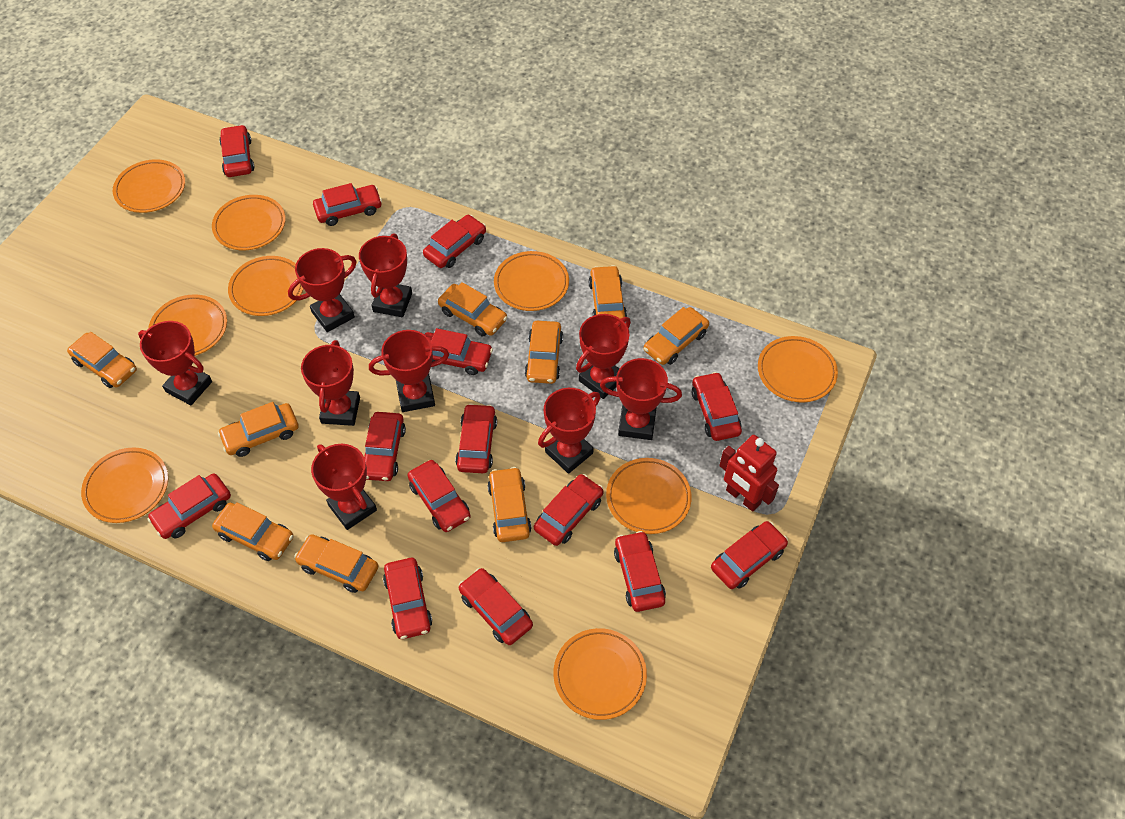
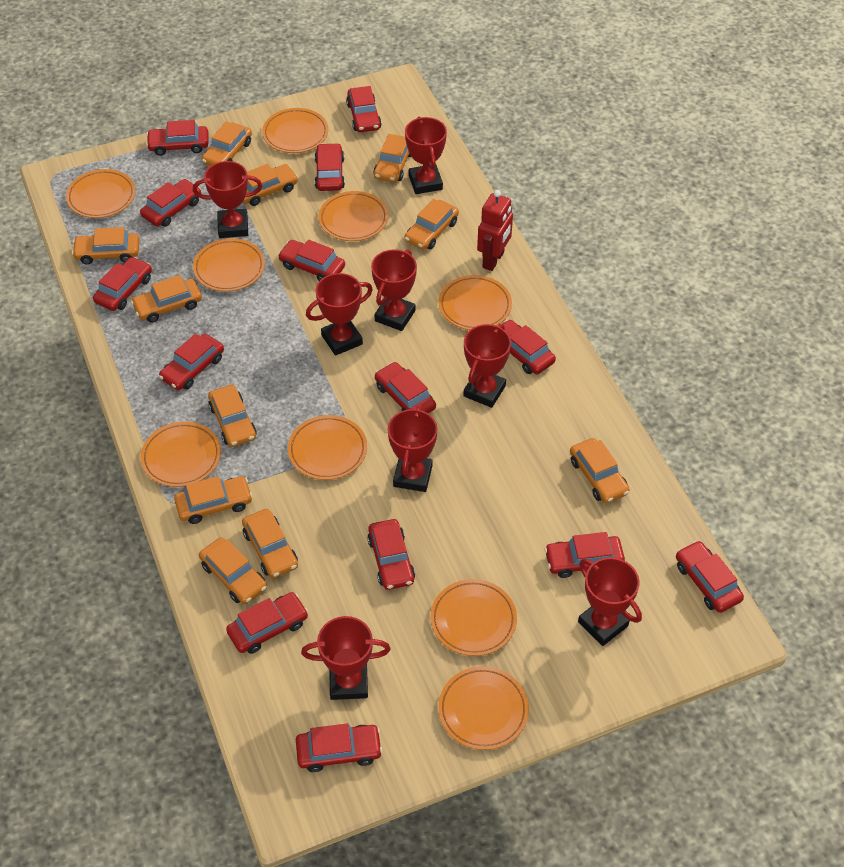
orange car: 9 -> 11
red trophy: 9 -> 8

